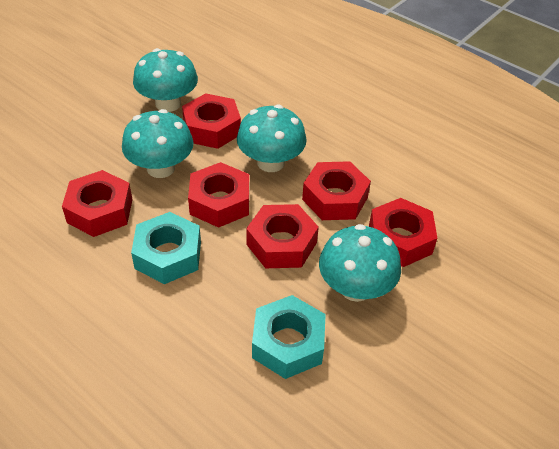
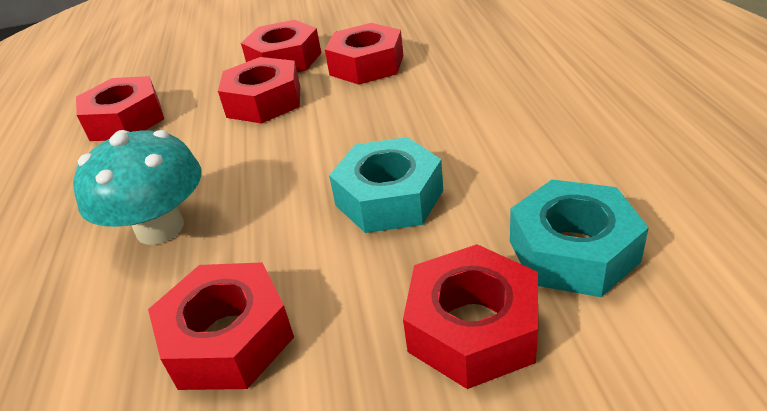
turquoise mushroom: 4 -> 1

